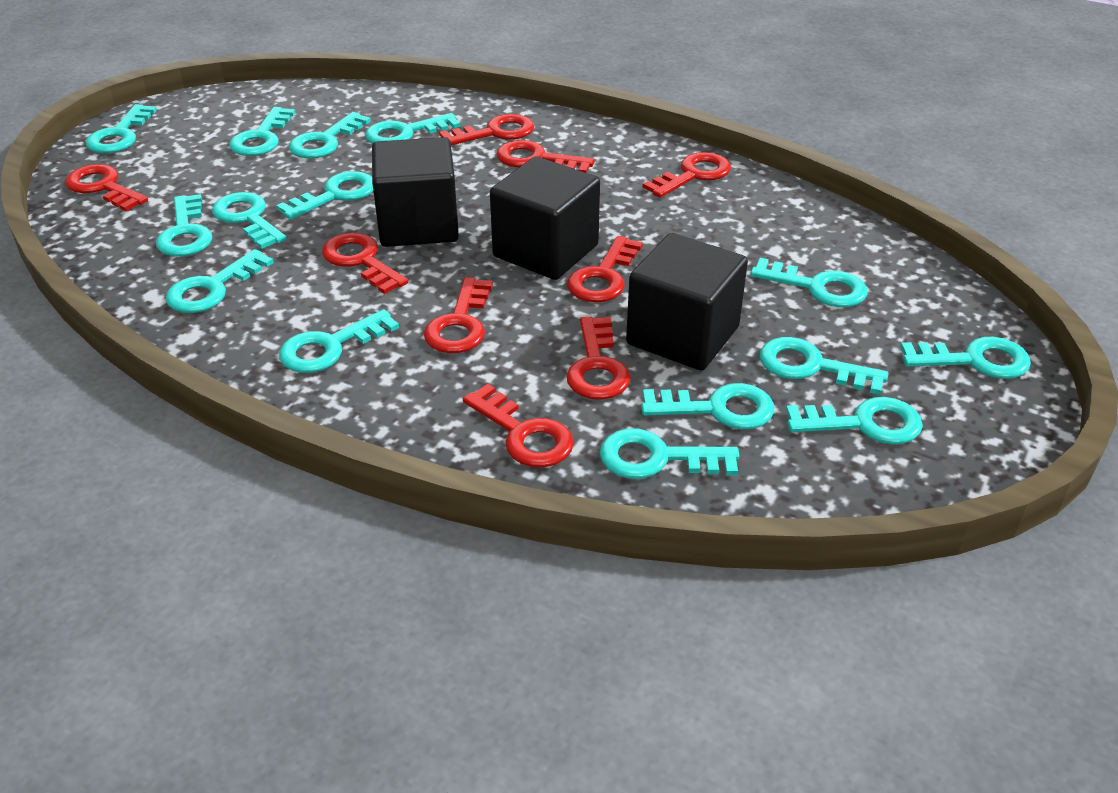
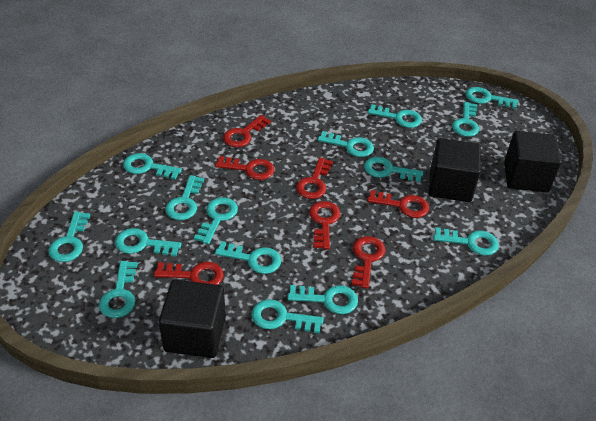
red key: 9 -> 7

